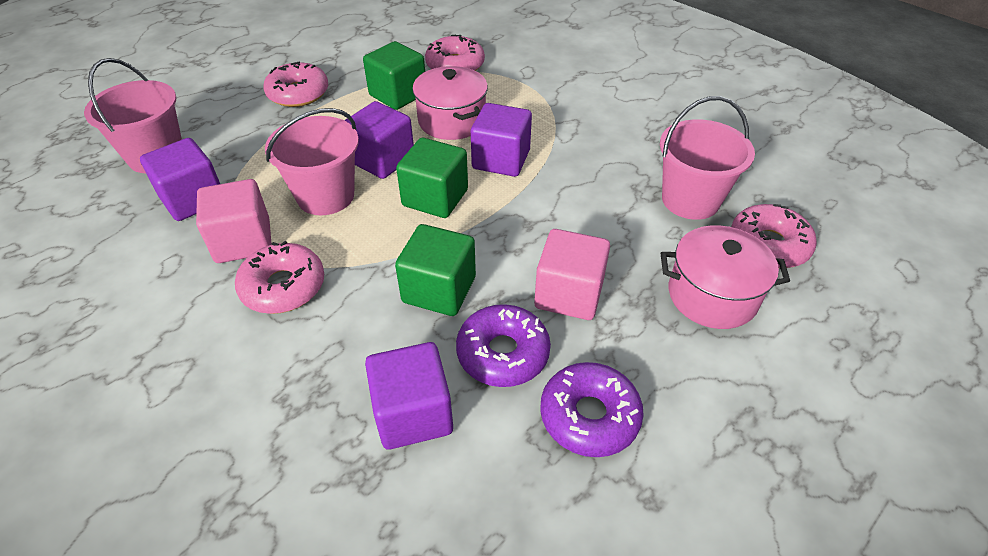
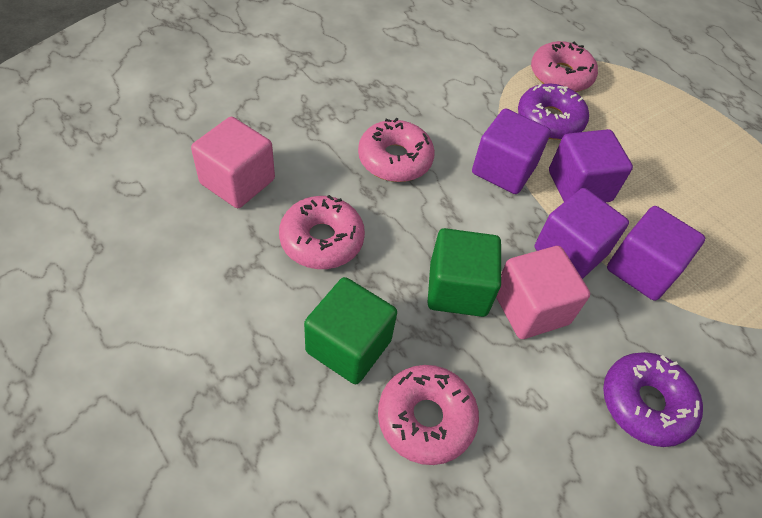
green cube: 3 -> 2
pink bucket: 3 -> 0
pink pot: 2 -> 0

